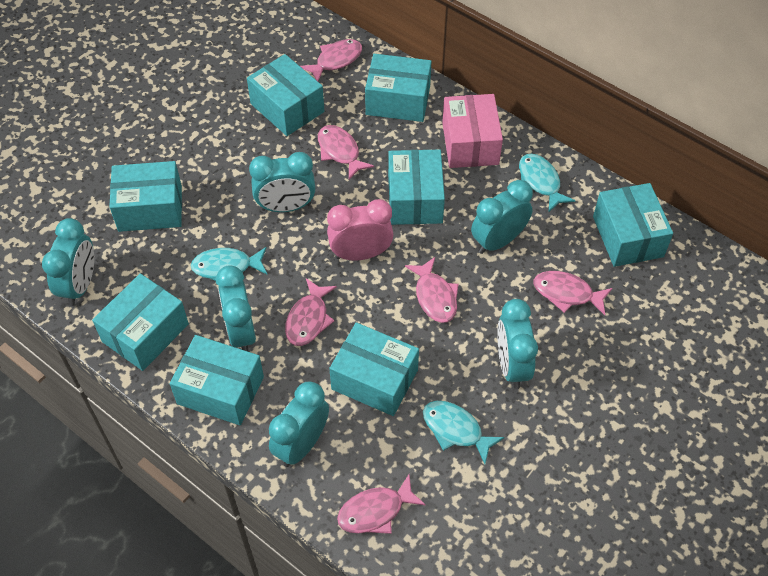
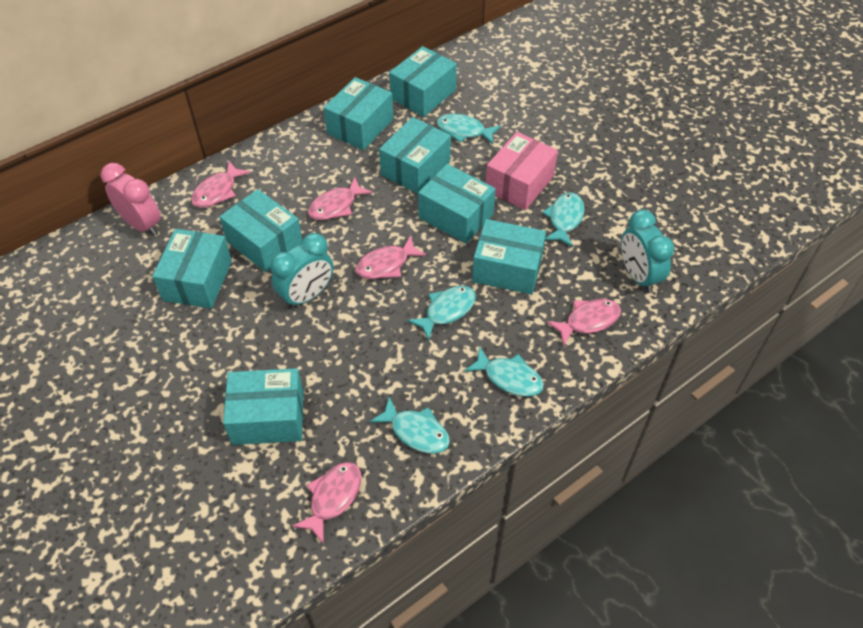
pink fish: 6 -> 5
turquoise clock: 6 -> 2
turquoise fish: 3 -> 5

